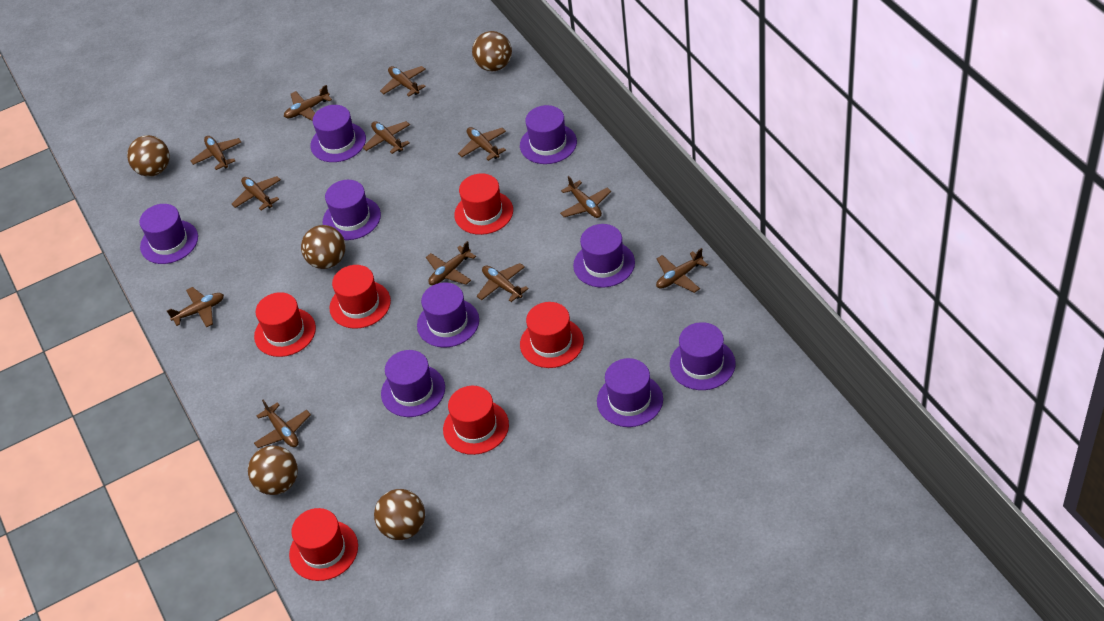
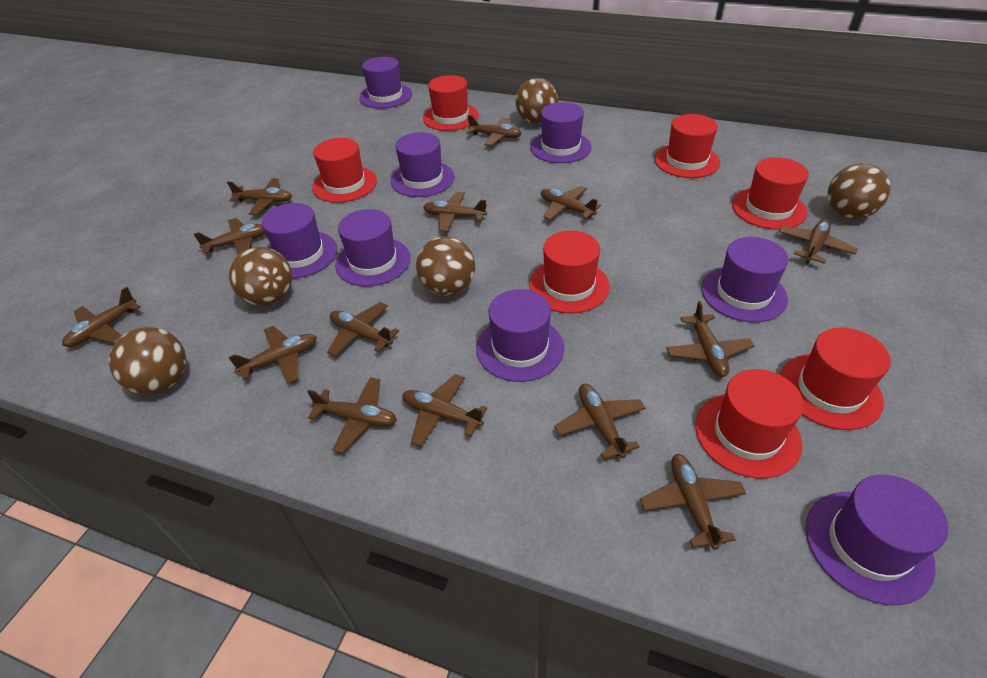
brown plane: 12 -> 14
purple hat: 9 -> 8
red hat: 6 -> 7

